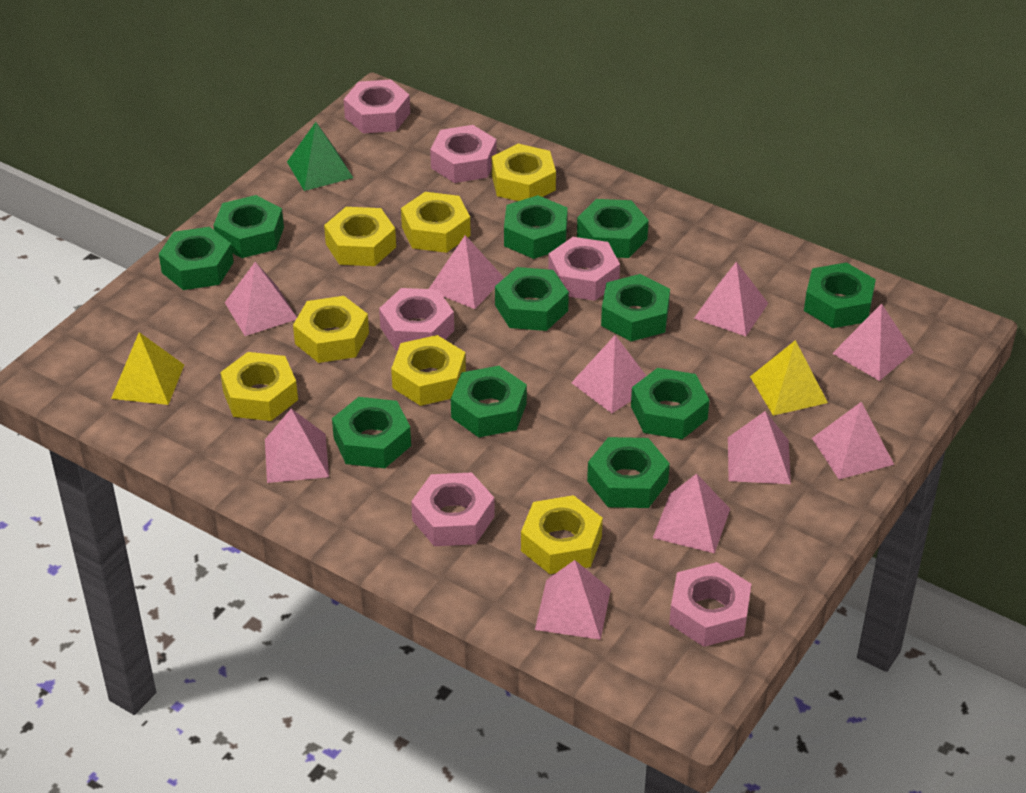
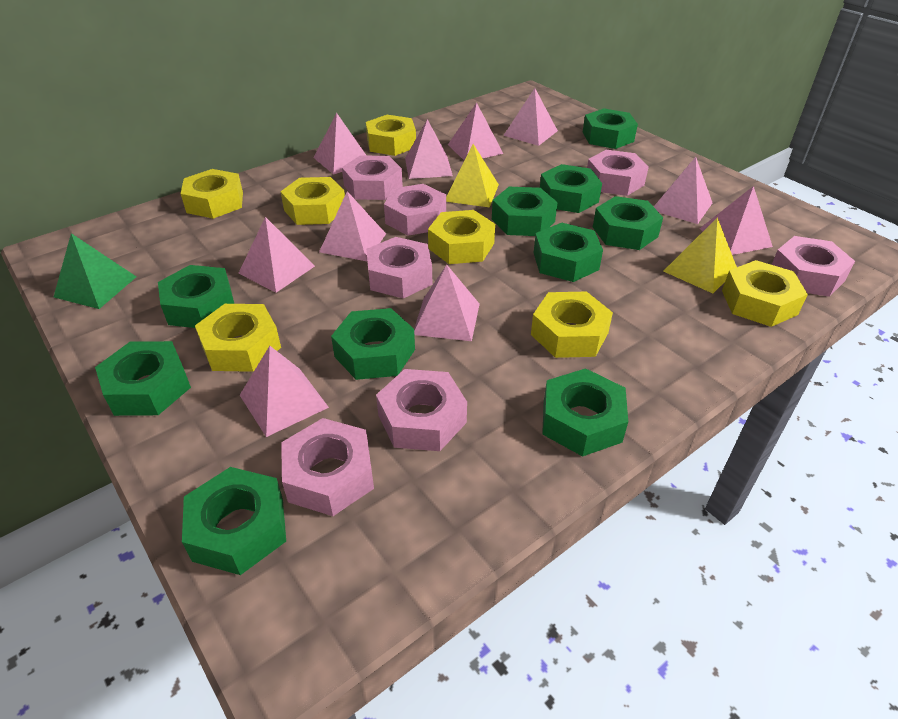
green nut: 11 -> 10
pink nut: 6 -> 7

